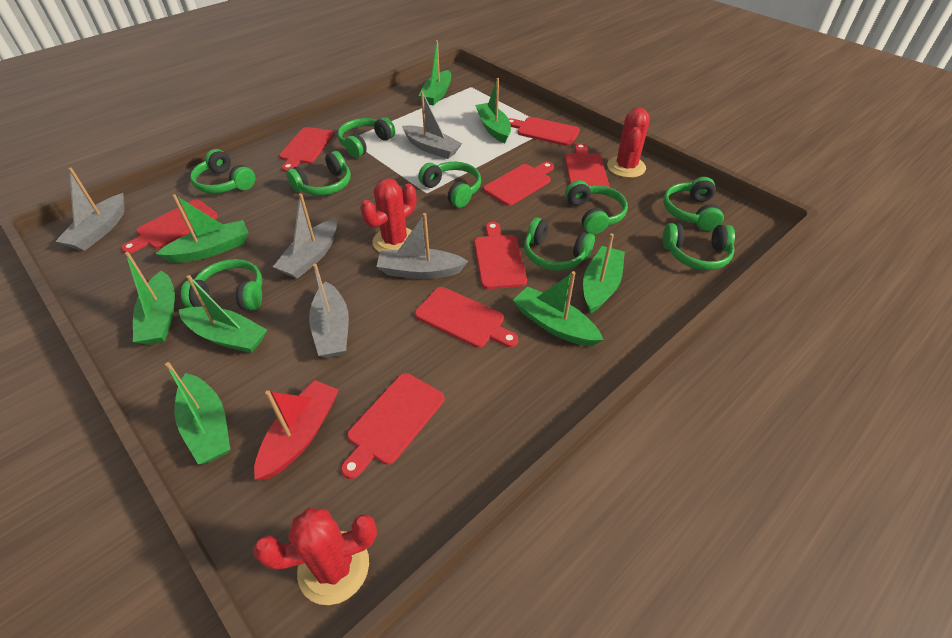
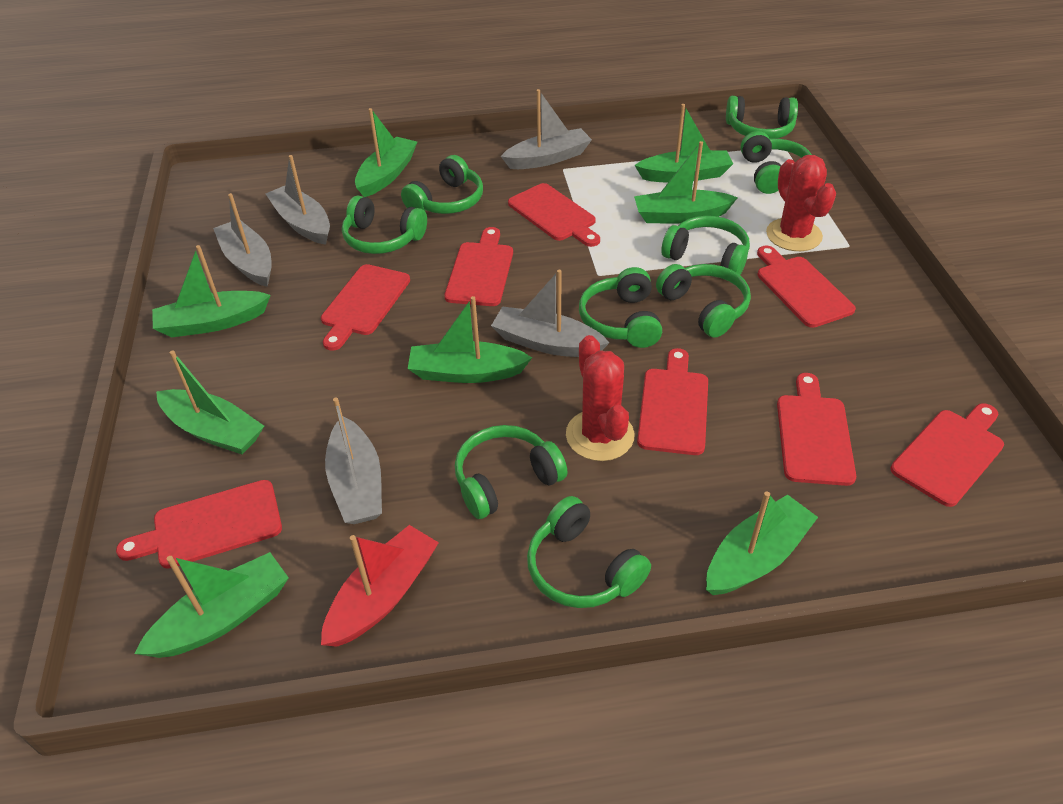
red cactus: 3 -> 2

